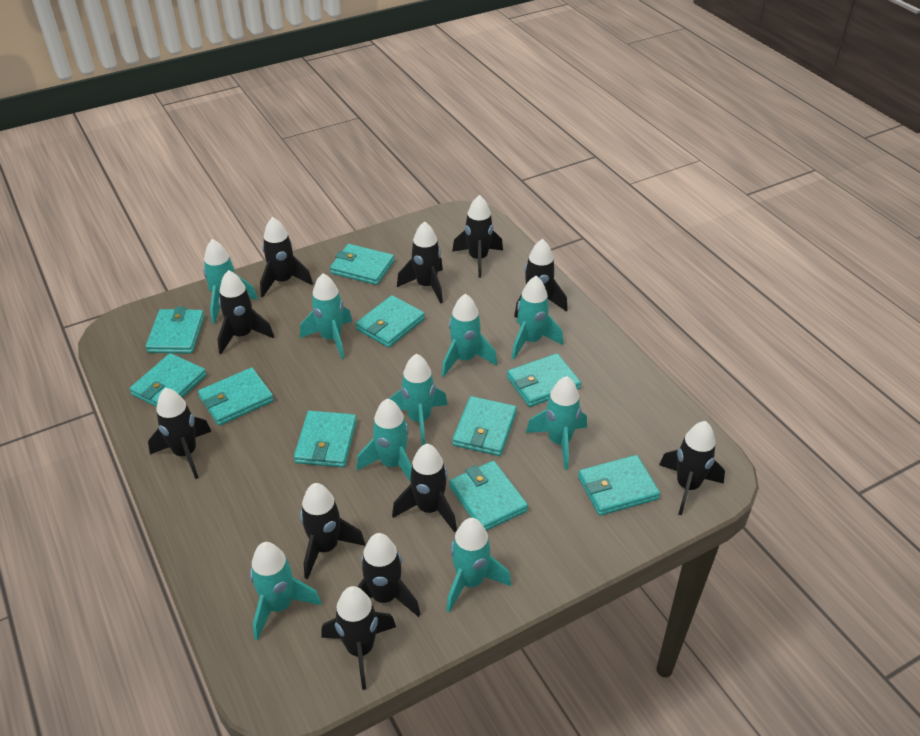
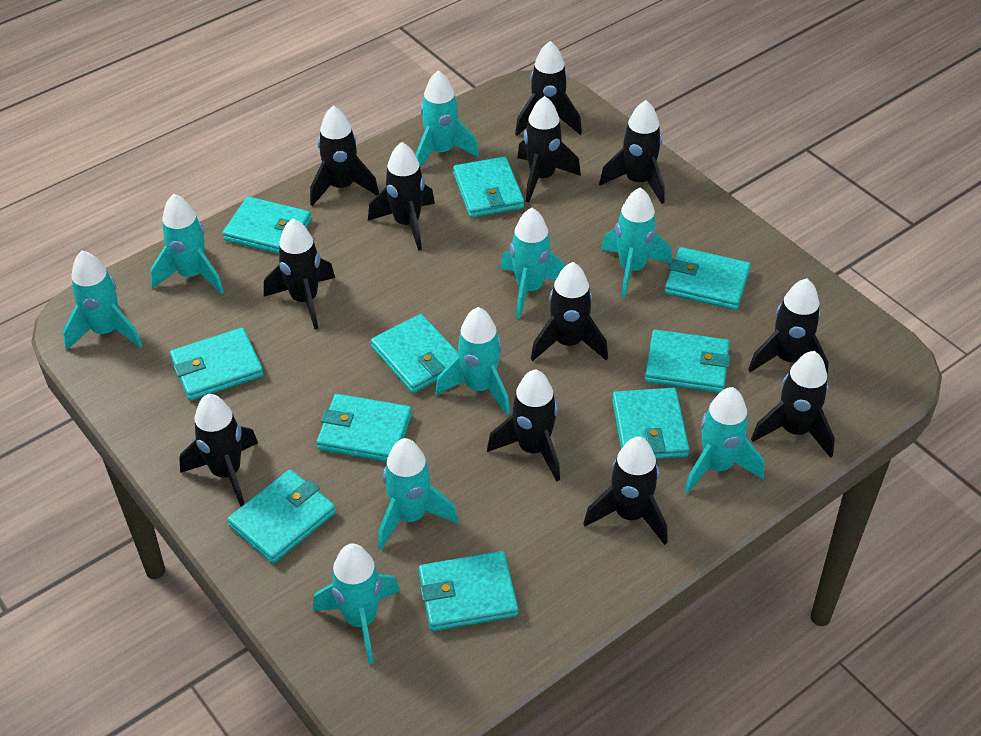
black rocket: 11 -> 12

